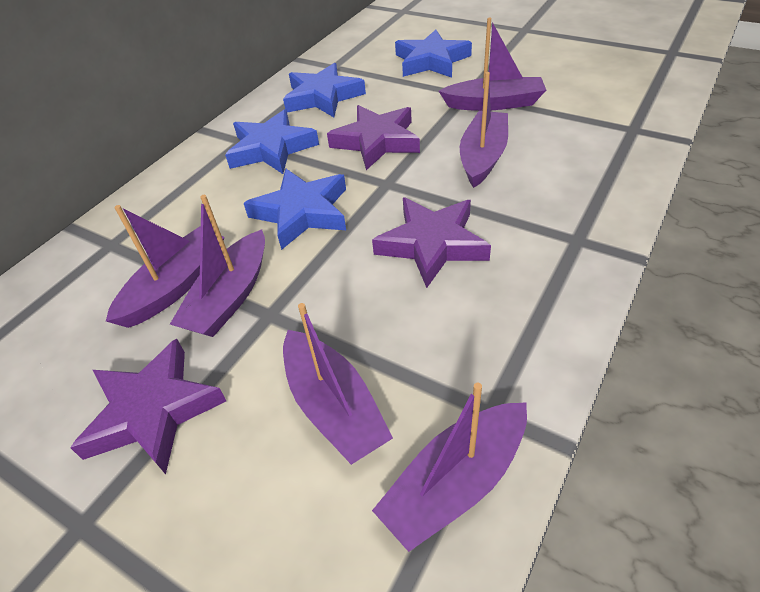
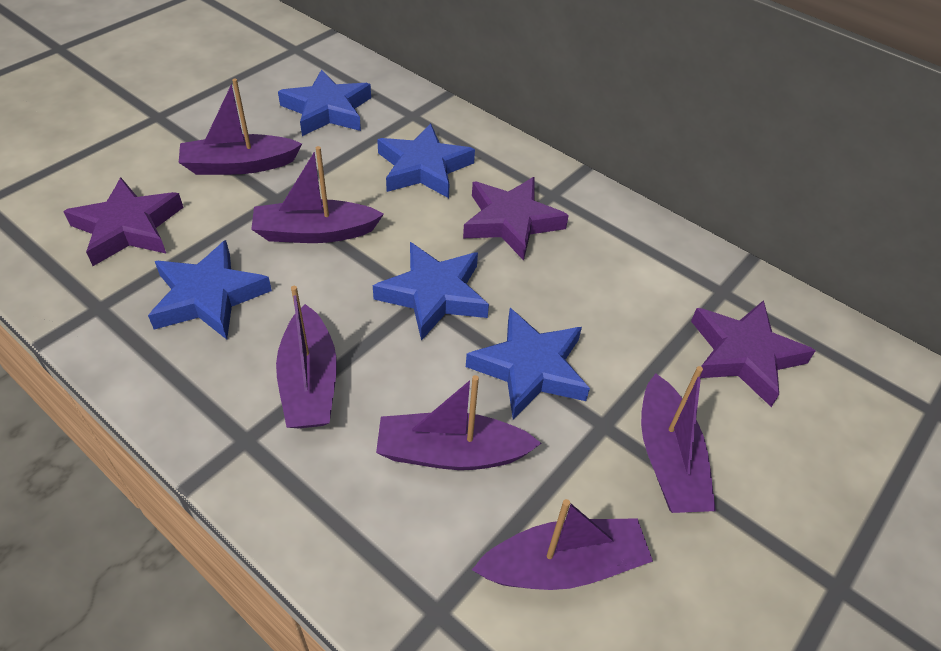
blue star: 4 -> 5

